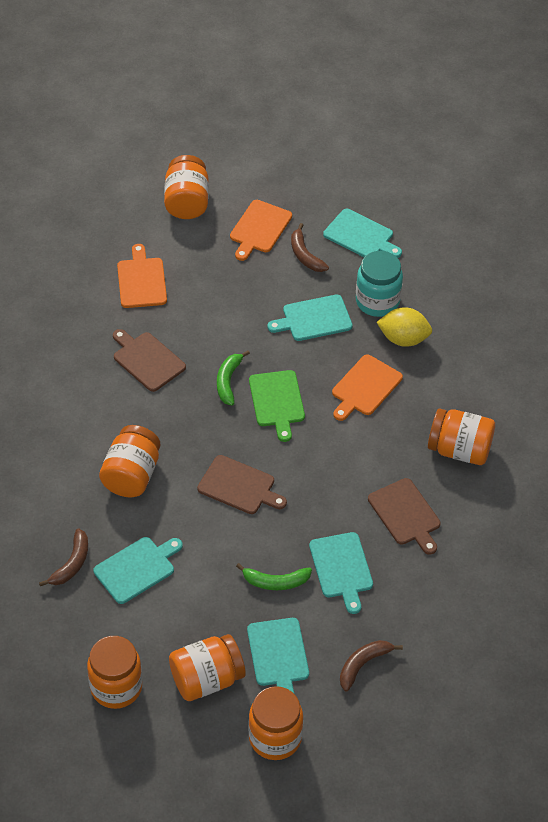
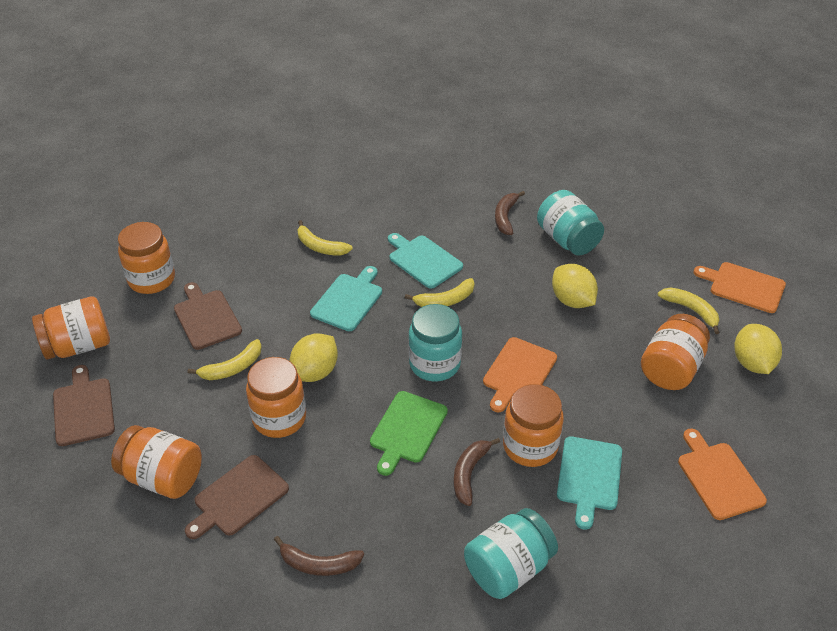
green banana: 2 -> 0
turquoise cutting board: 5 -> 3
turquoise jar: 1 -> 3
yellow banana: 0 -> 4
yellow lemon: 1 -> 3

